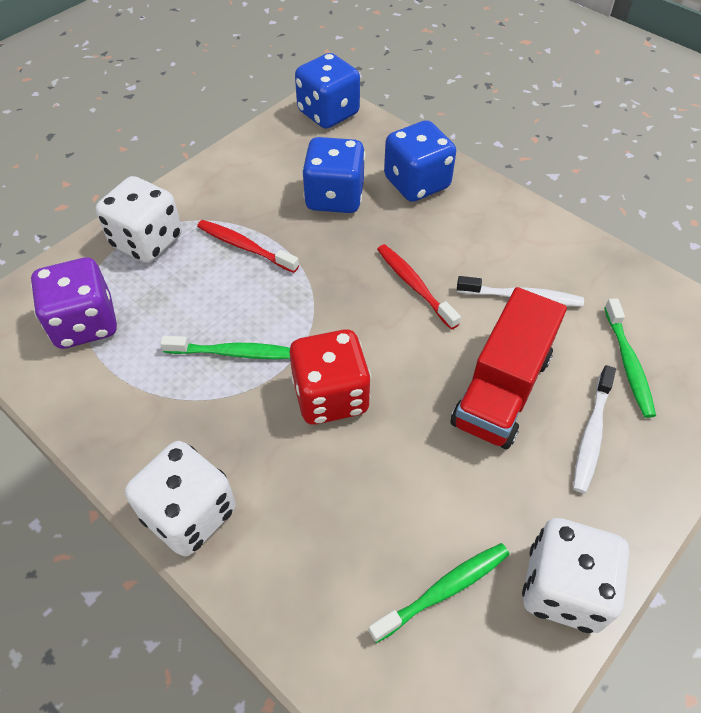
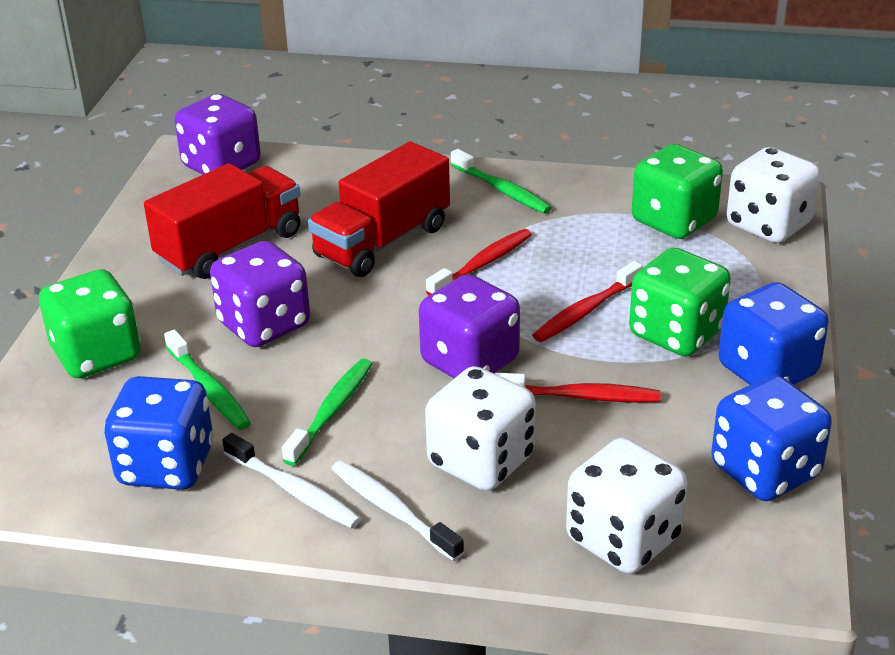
green dice: 0 -> 3
purple dice: 1 -> 3
red dice: 1 -> 0
red toothbrush: 2 -> 3
red truck: 1 -> 2

